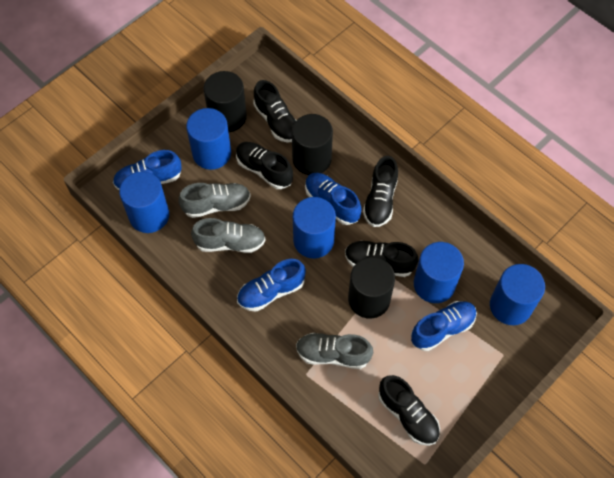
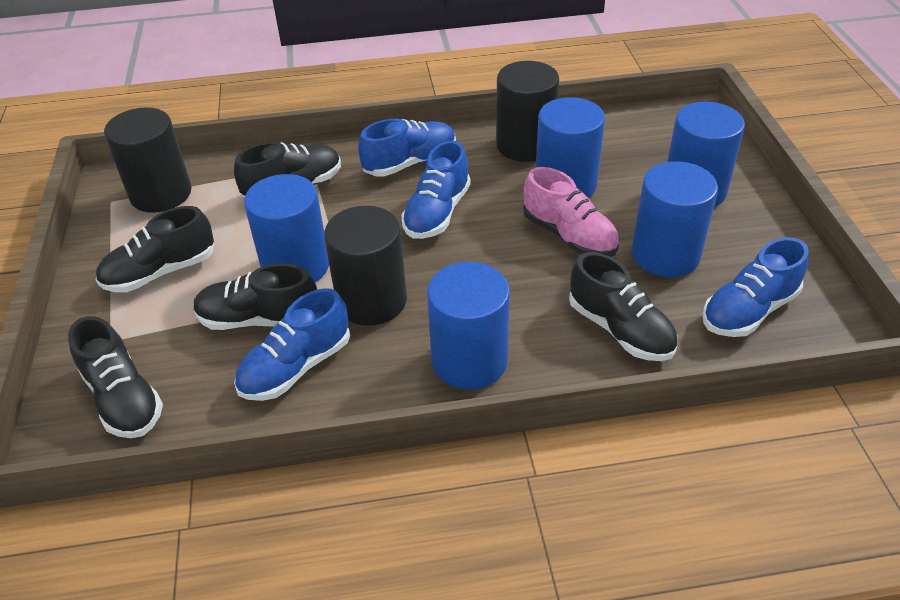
grey shoe: 3 -> 0
pink shoe: 0 -> 1

